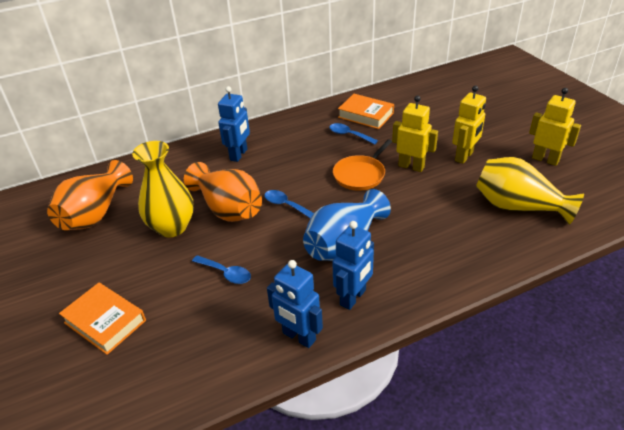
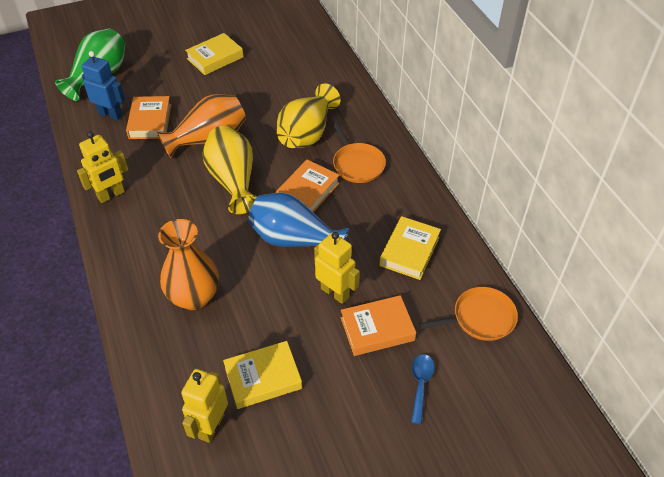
blue robot: 3 -> 1
blue spoon: 3 -> 1
green vase: 0 -> 1
orange book: 2 -> 3
orange pan: 1 -> 2
yellow book: 0 -> 3

